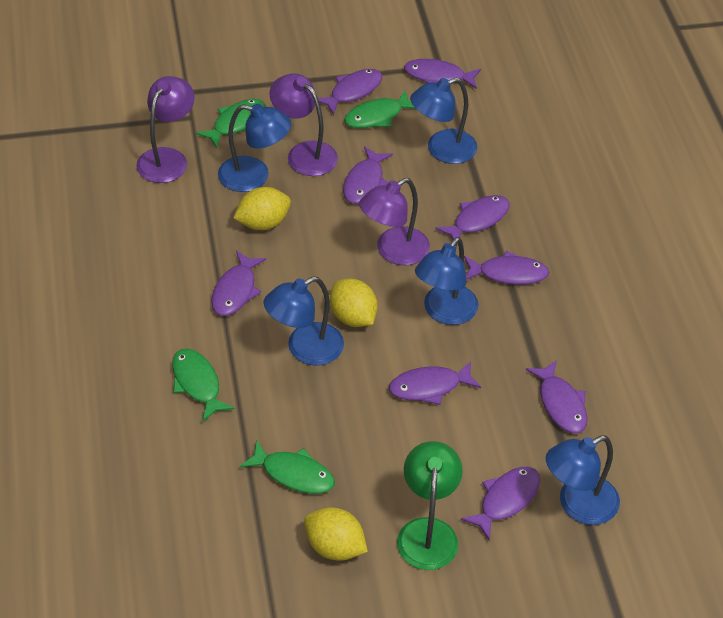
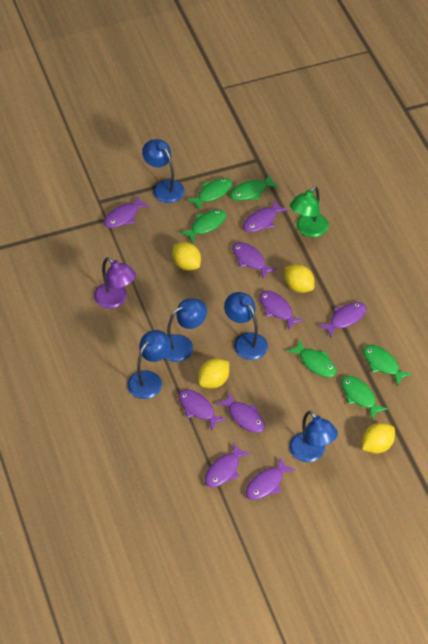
green fish: 4 -> 6
purple lamp: 3 -> 1
yellow lemon: 3 -> 4

